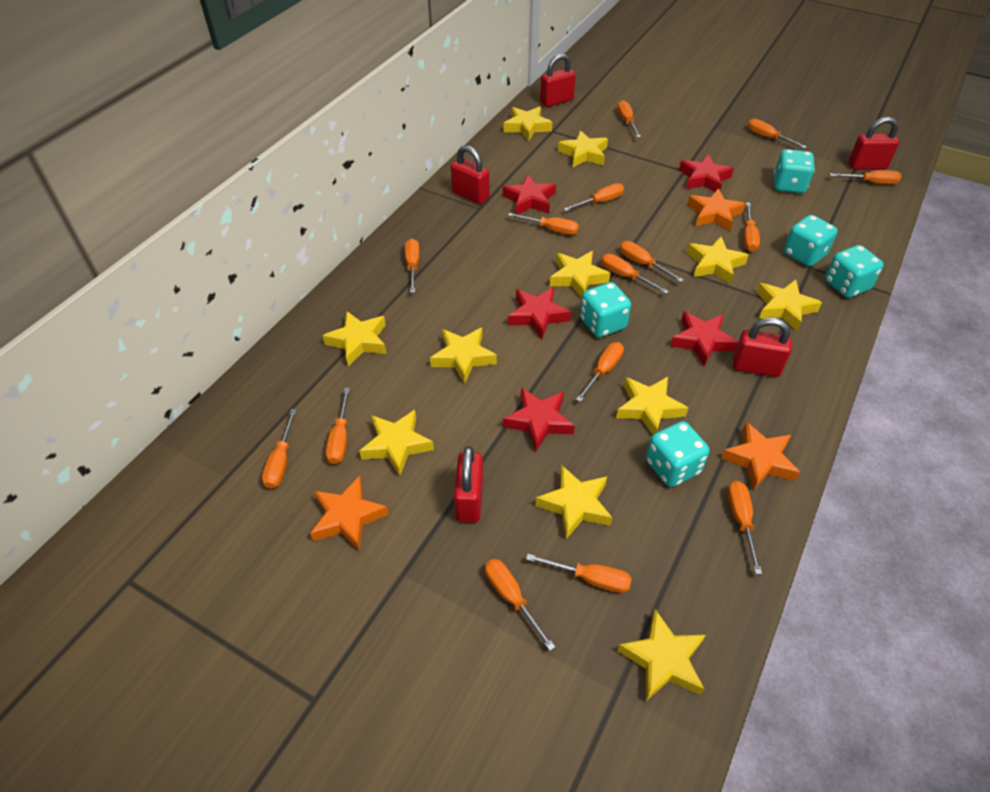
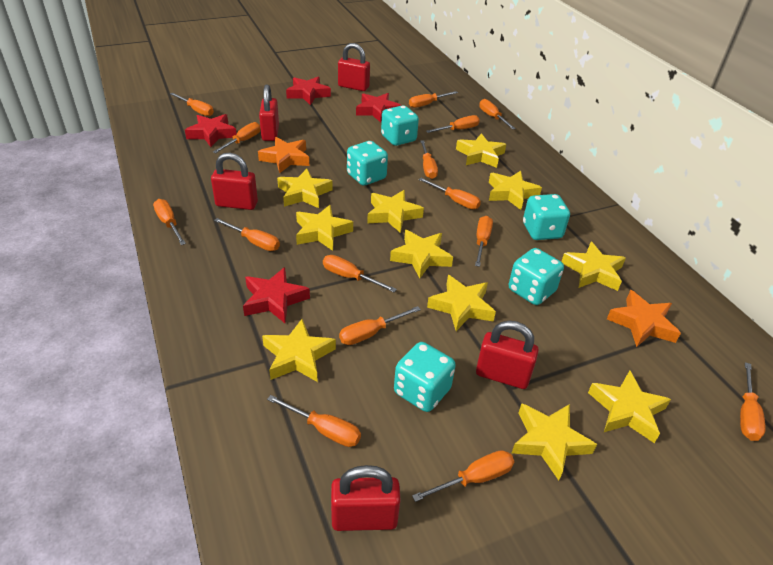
orange star: 3 -> 2
red star: 5 -> 4

